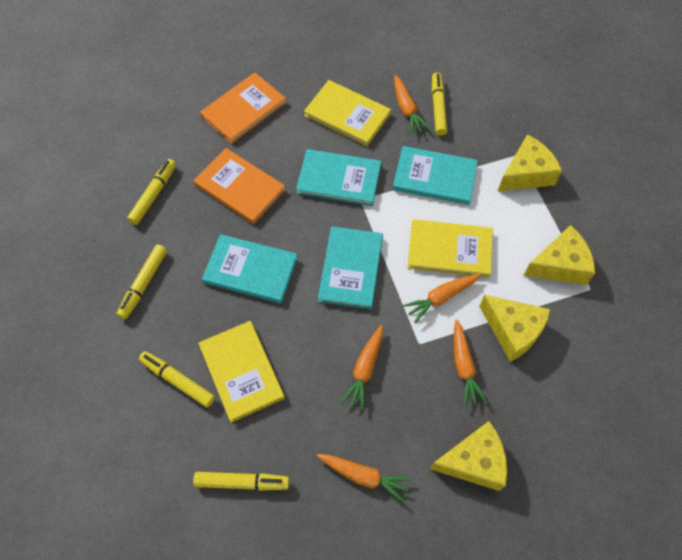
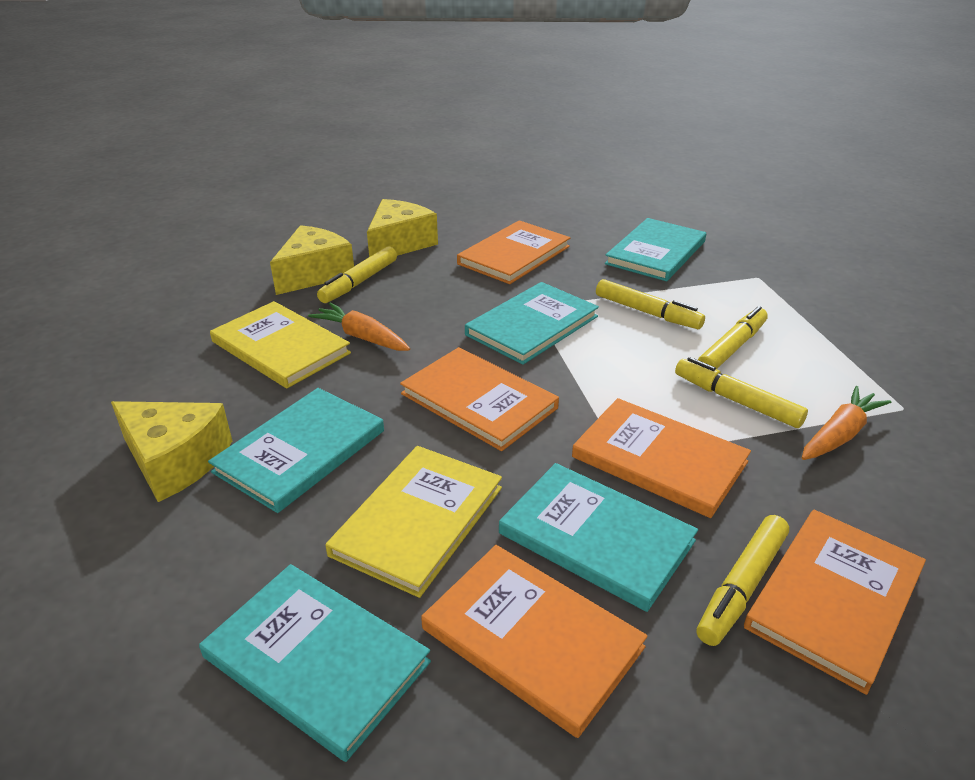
orange book: 2 -> 5
orange carrot: 5 -> 2
turquoise book: 4 -> 5
yellow book: 3 -> 2
yellow cheese: 4 -> 3

